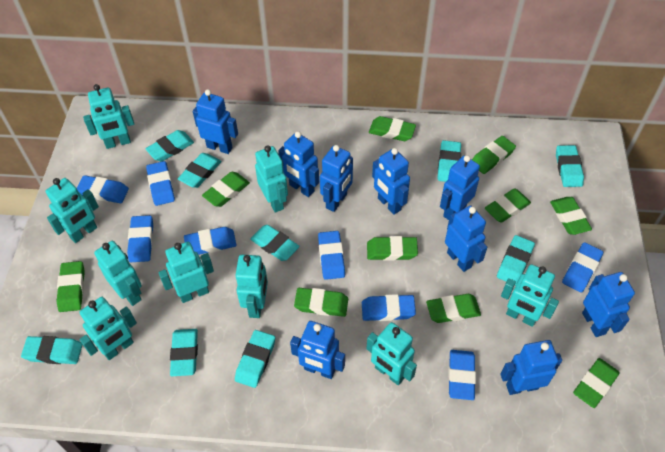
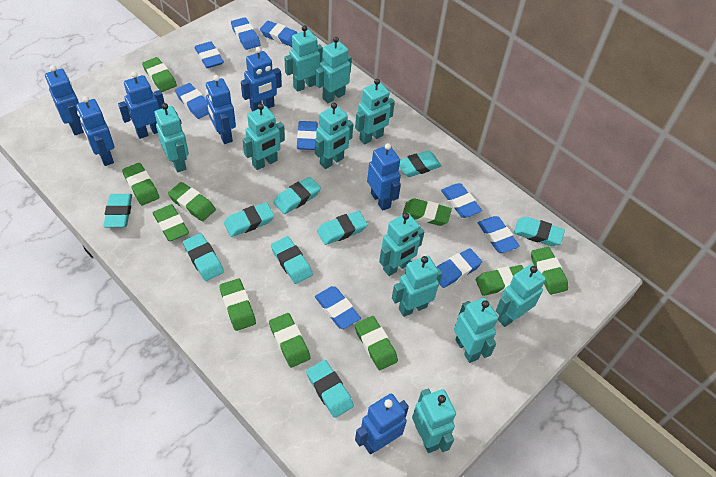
blue eraser: 8 -> 9
blue robot: 9 -> 7
turquoise robot: 9 -> 11

